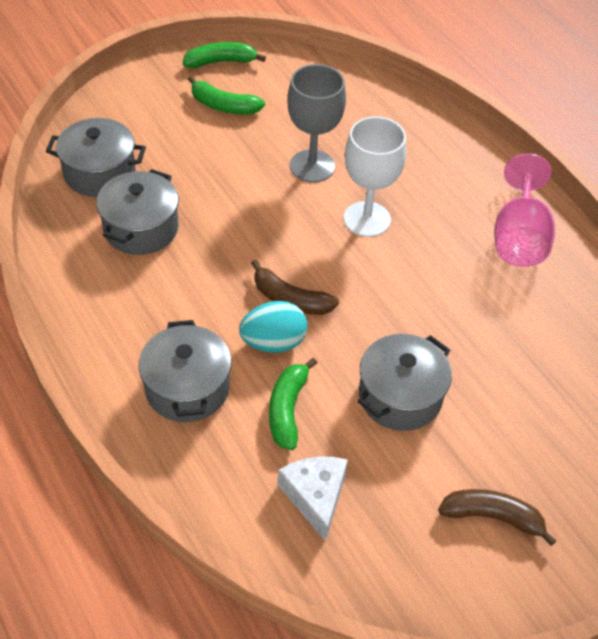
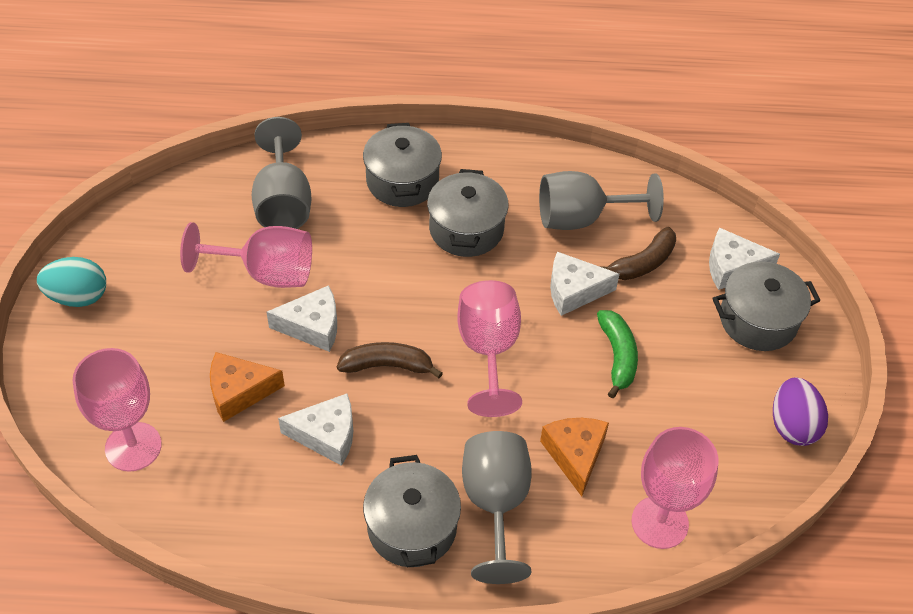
green banana: 3 -> 1
grey goblet: 1 -> 3
orange cheese: 0 -> 2
pink goblet: 1 -> 4
purple egg: 0 -> 1
white cheese: 1 -> 4
white goblet: 1 -> 0

